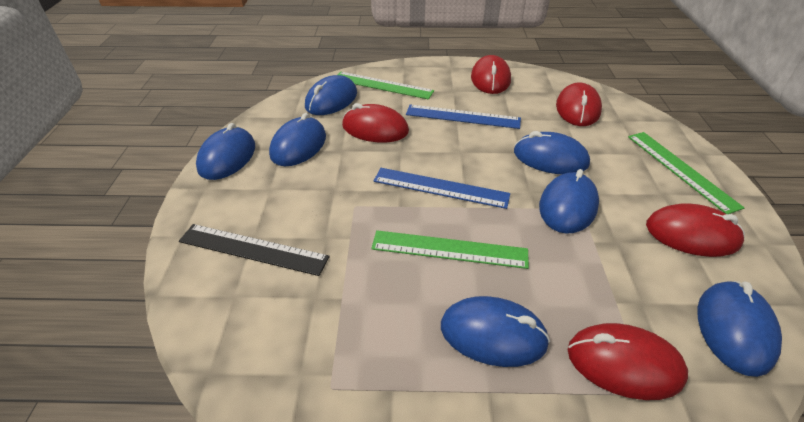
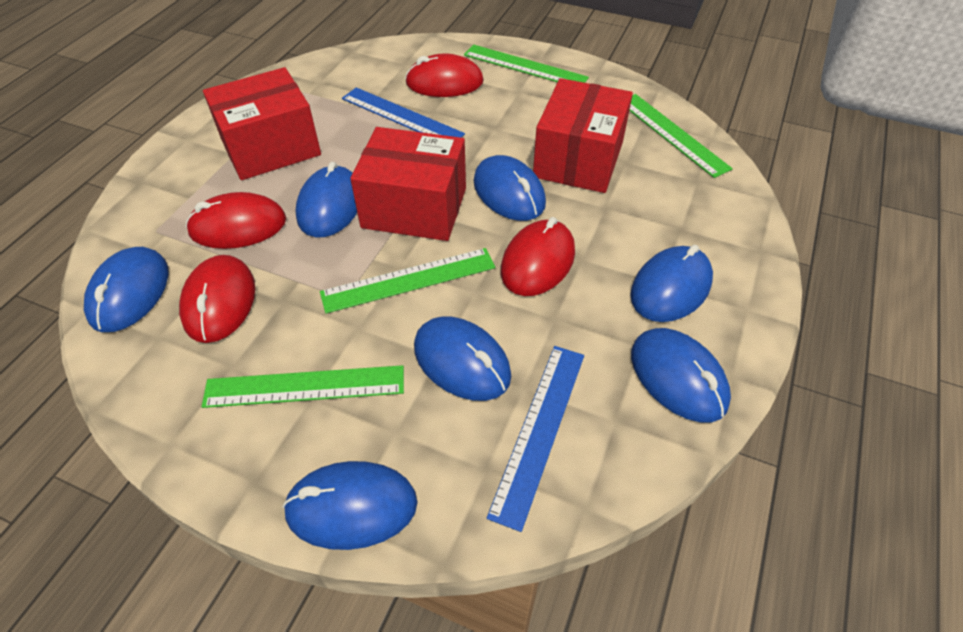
black ruler: 1 -> 0
green ruler: 3 -> 4
red box: 0 -> 3
red mouse: 5 -> 4

